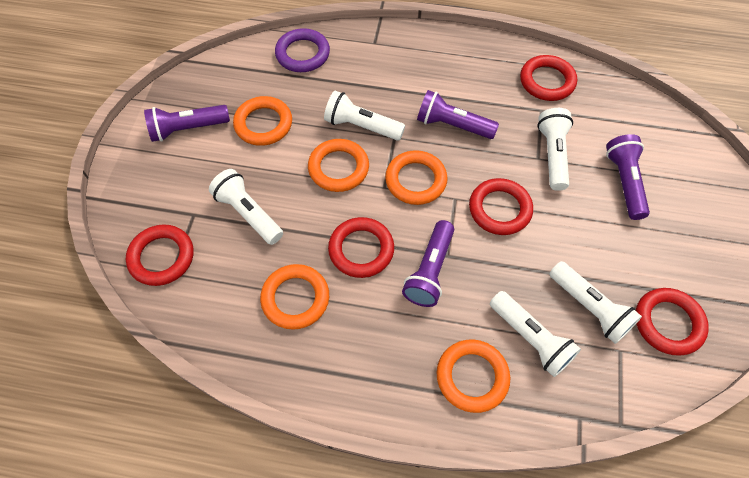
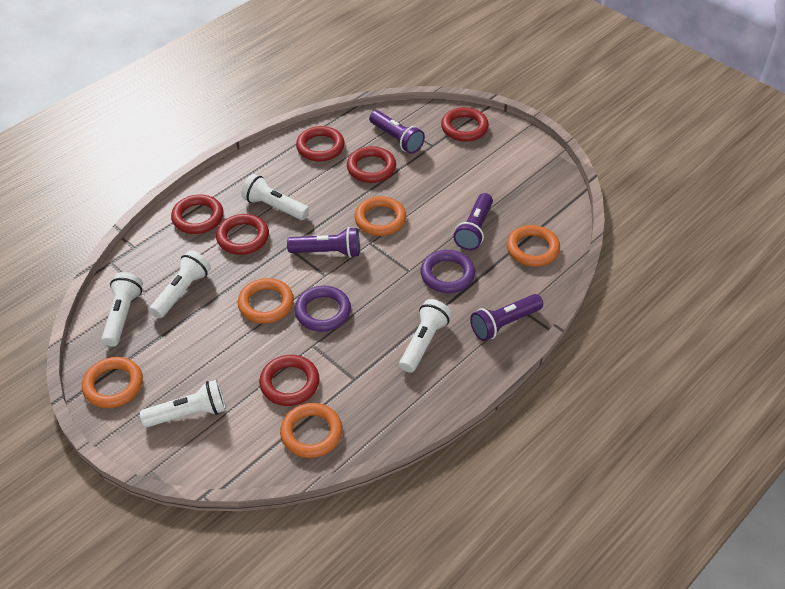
purple ring: 1 -> 2
red ring: 5 -> 6

